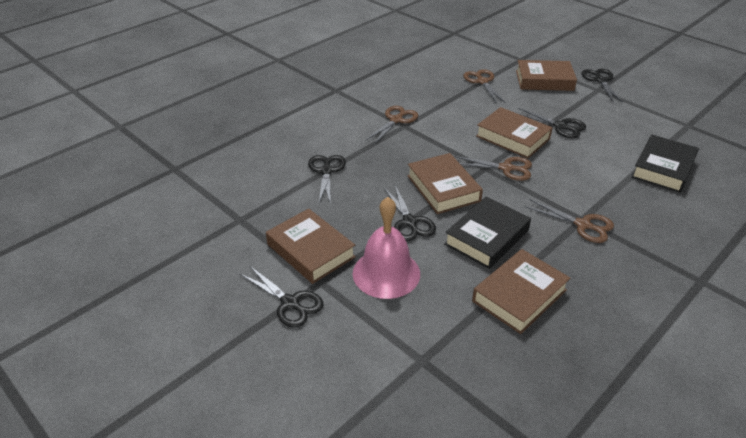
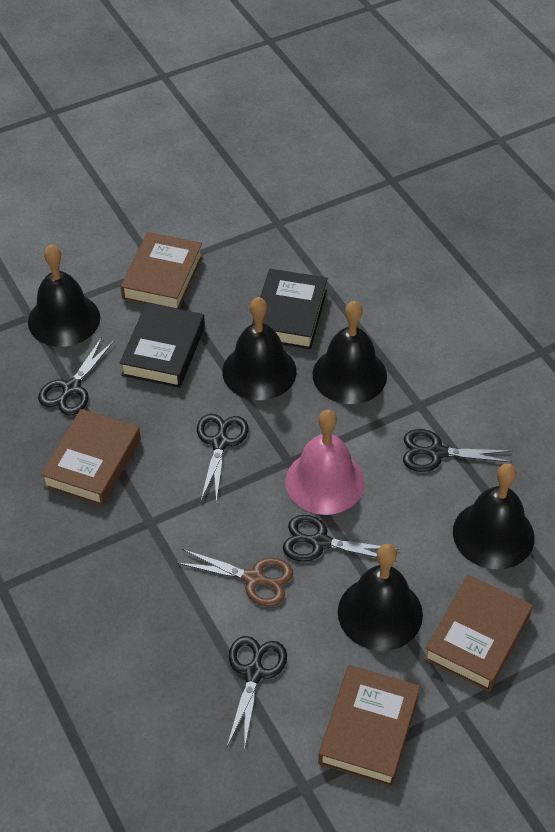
black bell: 0 -> 5
brown book: 5 -> 4
brown scissors: 4 -> 1

